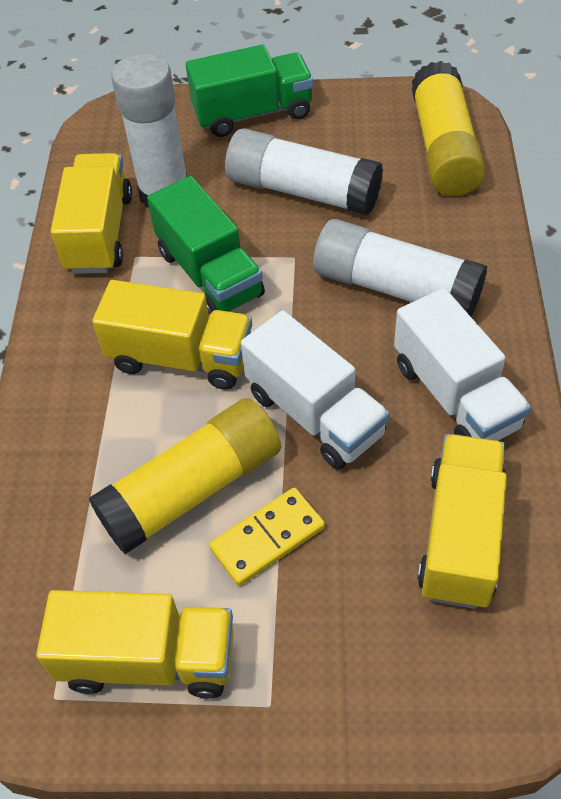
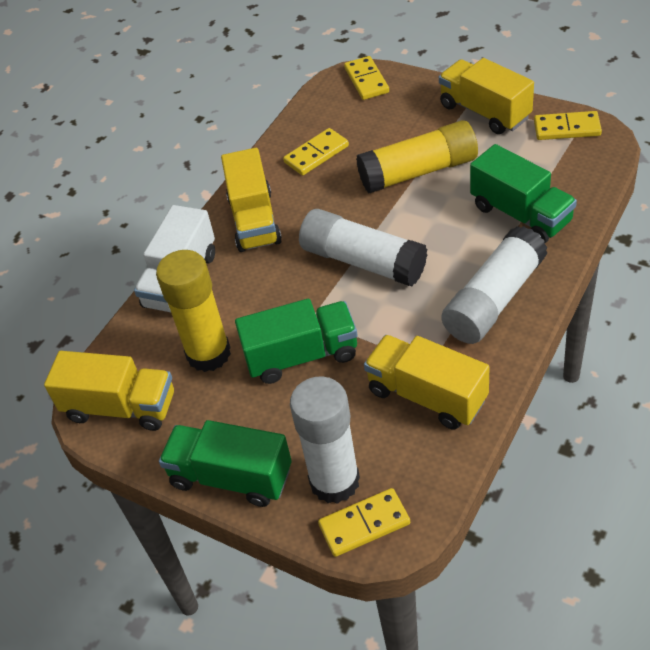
green truck: 2 -> 3
white truck: 2 -> 1
yellow domino: 1 -> 4

